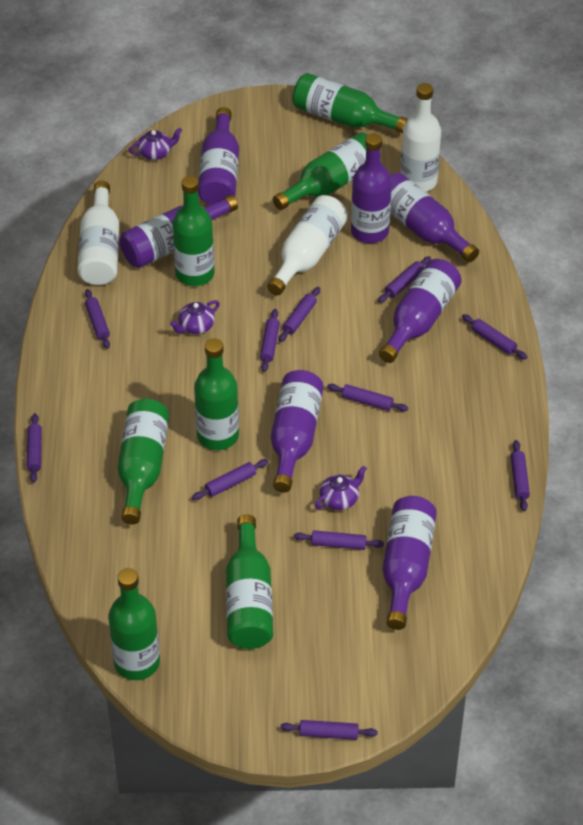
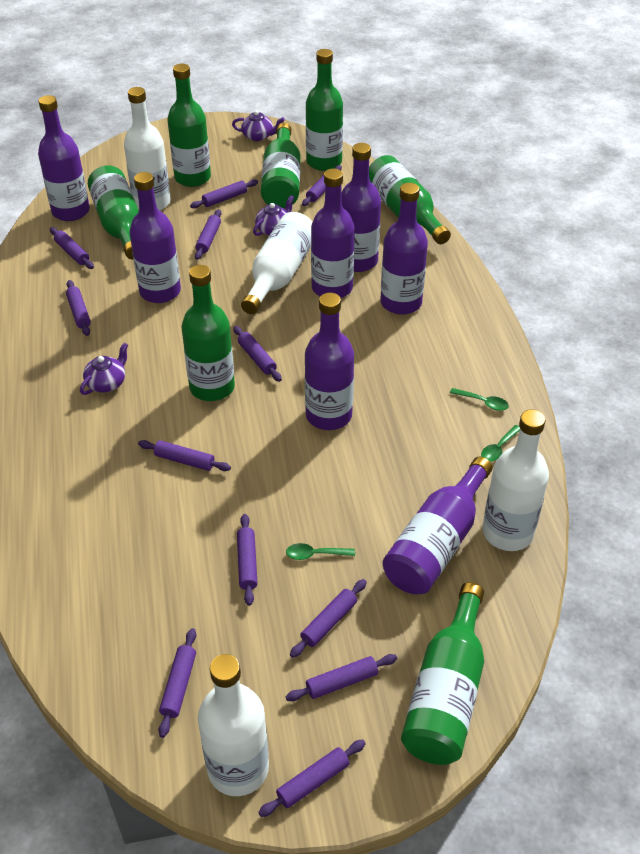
green spoon: 0 -> 3
purple rolling pin: 11 -> 12
white bottle: 3 -> 4

